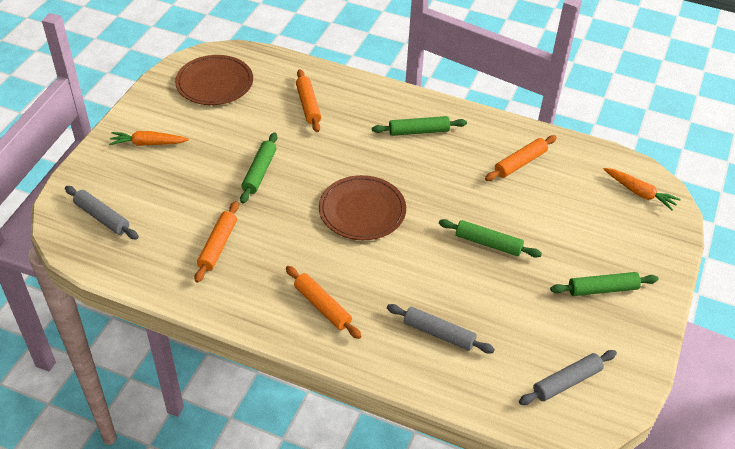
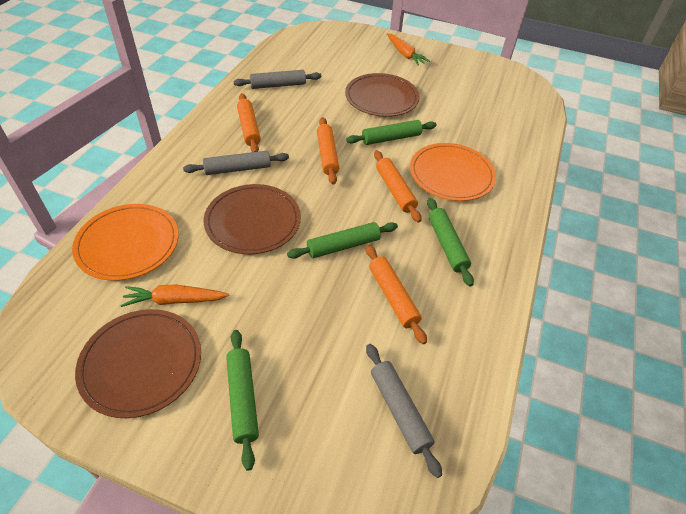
brown plate: 2 -> 3
orange plate: 0 -> 2

